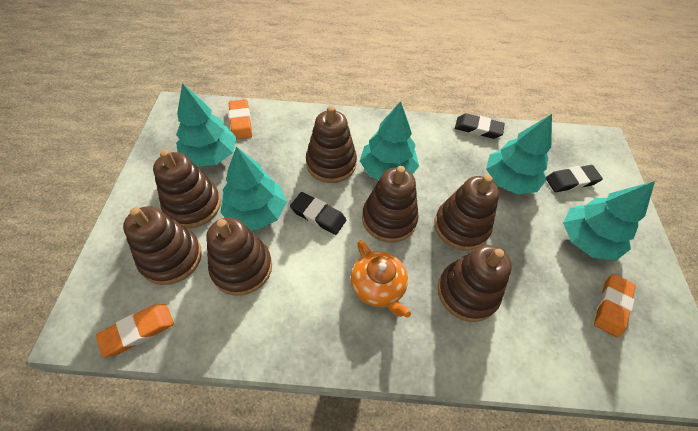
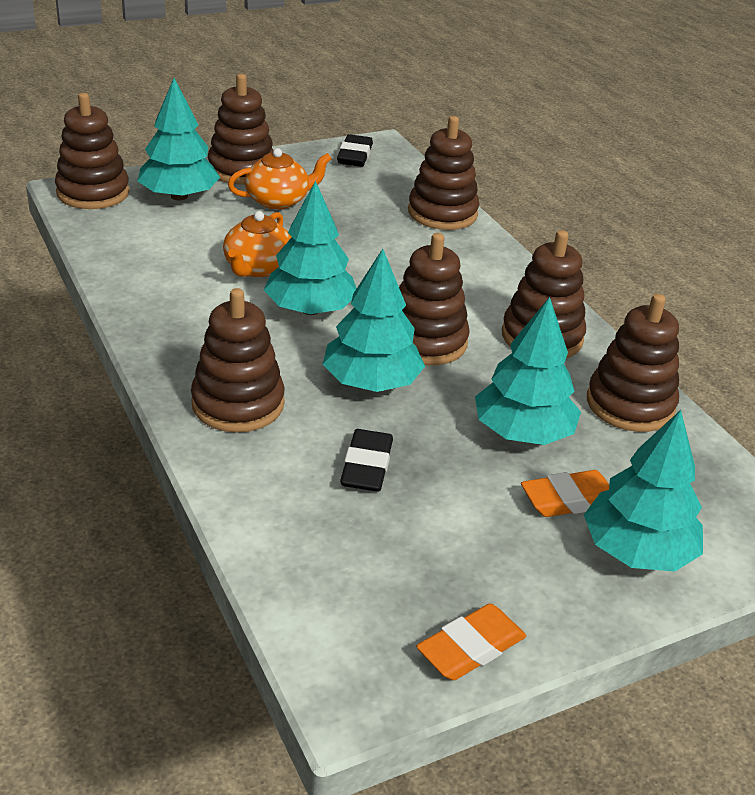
black eraser: 3 -> 2
orange eraser: 3 -> 2
orange teapot: 1 -> 2

